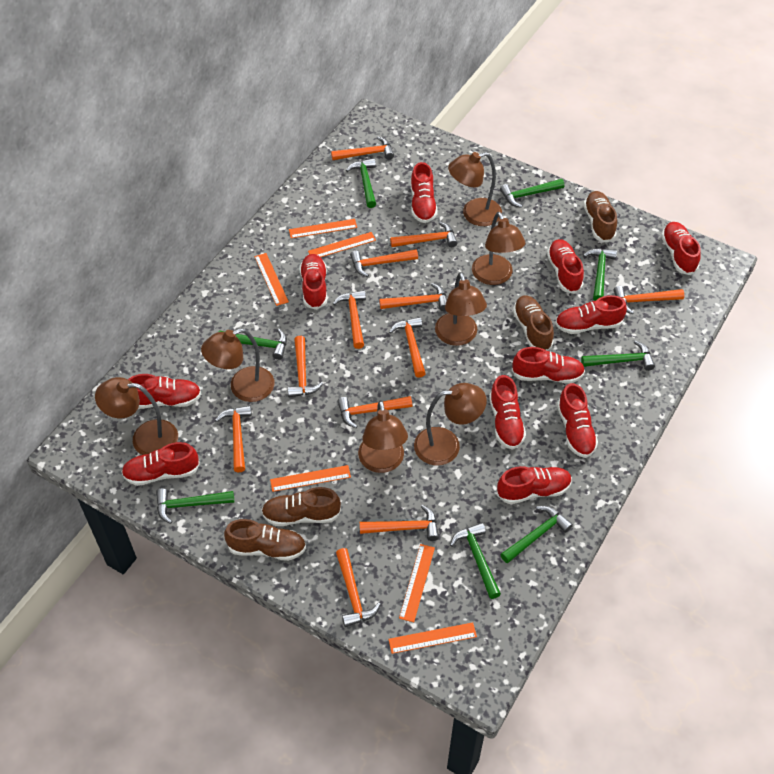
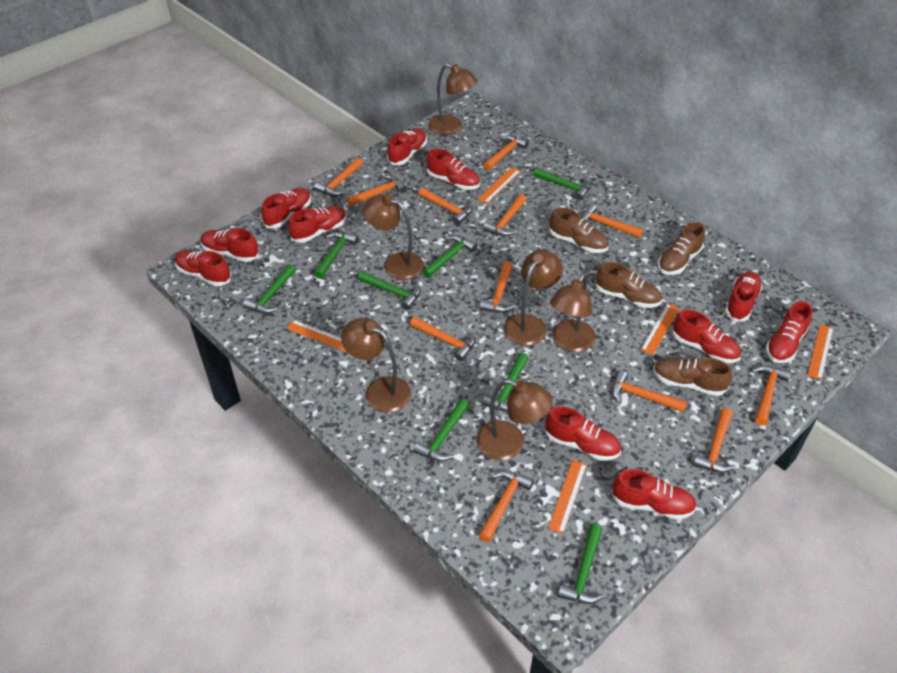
brown lamp: 7 -> 6
orange ruler: 6 -> 5

